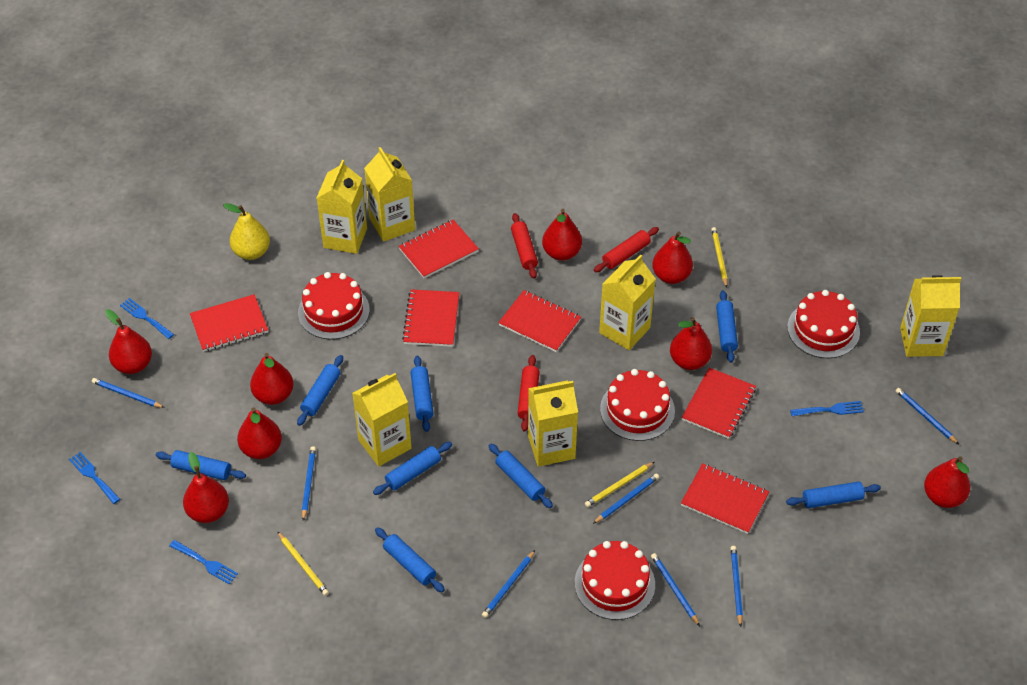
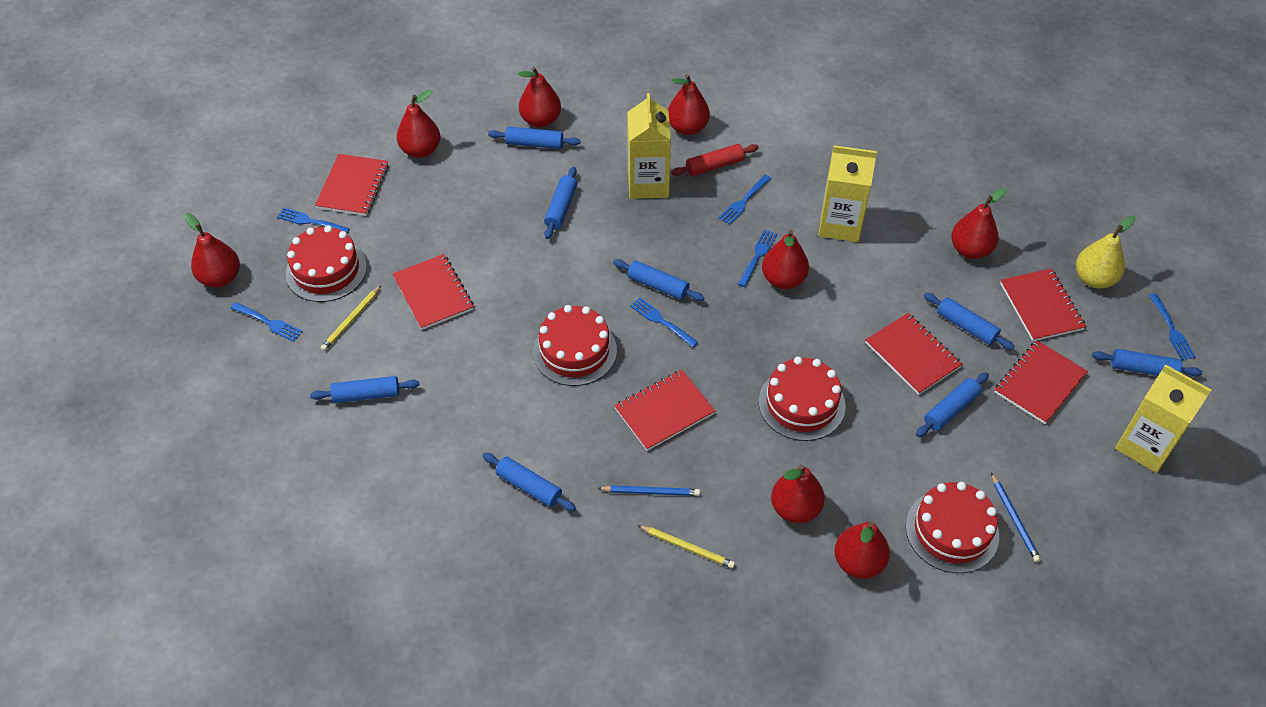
blue fork: 4 -> 6
blue pencil: 7 -> 2
red rolling pin: 3 -> 1
yellow carton: 6 -> 3
yellow pencil: 3 -> 2

